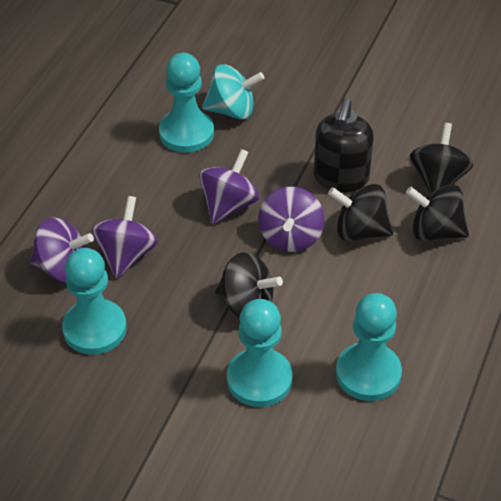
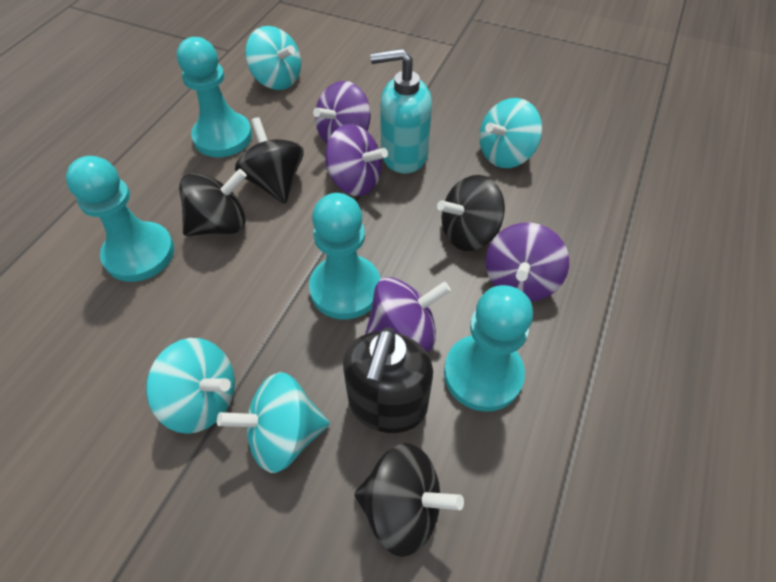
turquoise soap dispenser: 0 -> 1
turquoise spinning top: 1 -> 4

